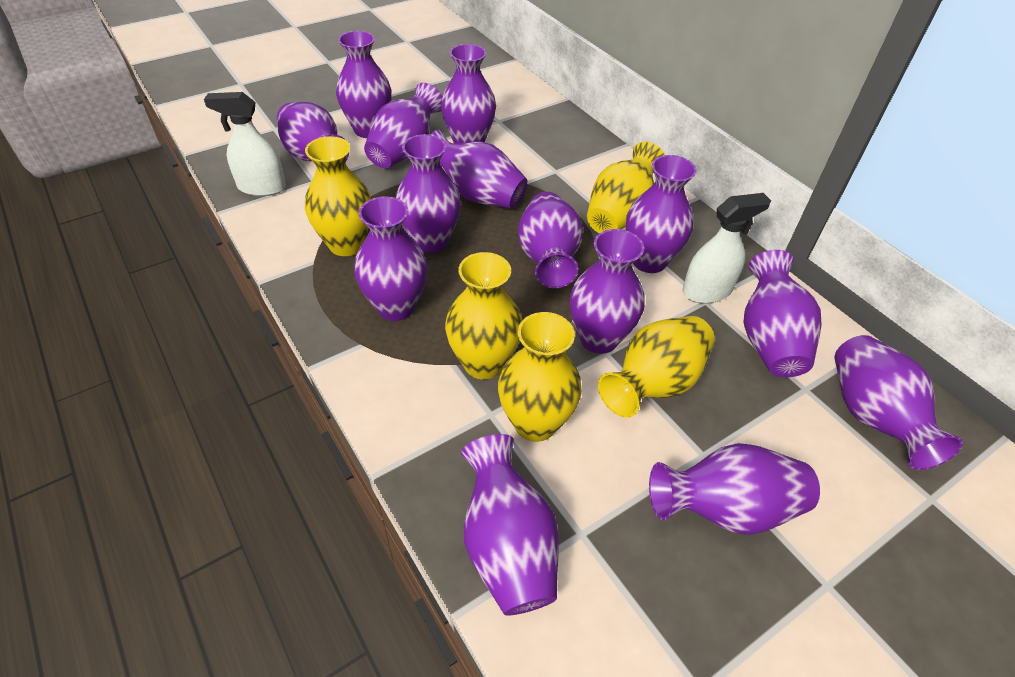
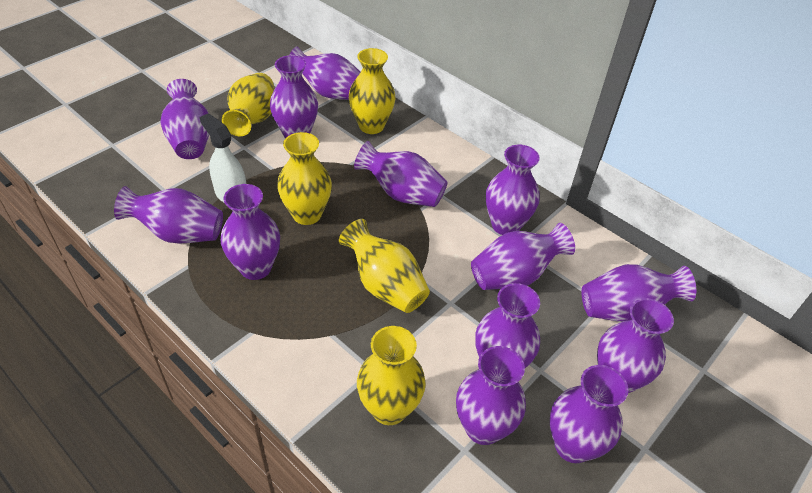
purple vase: 14 -> 13
white spray bottle: 2 -> 1

